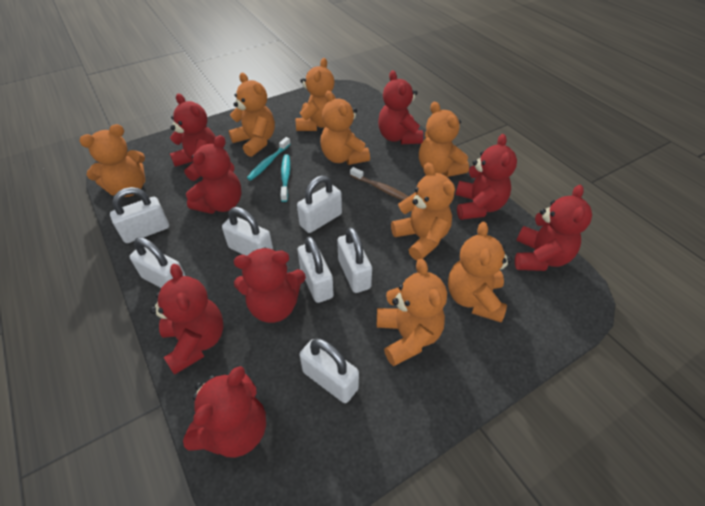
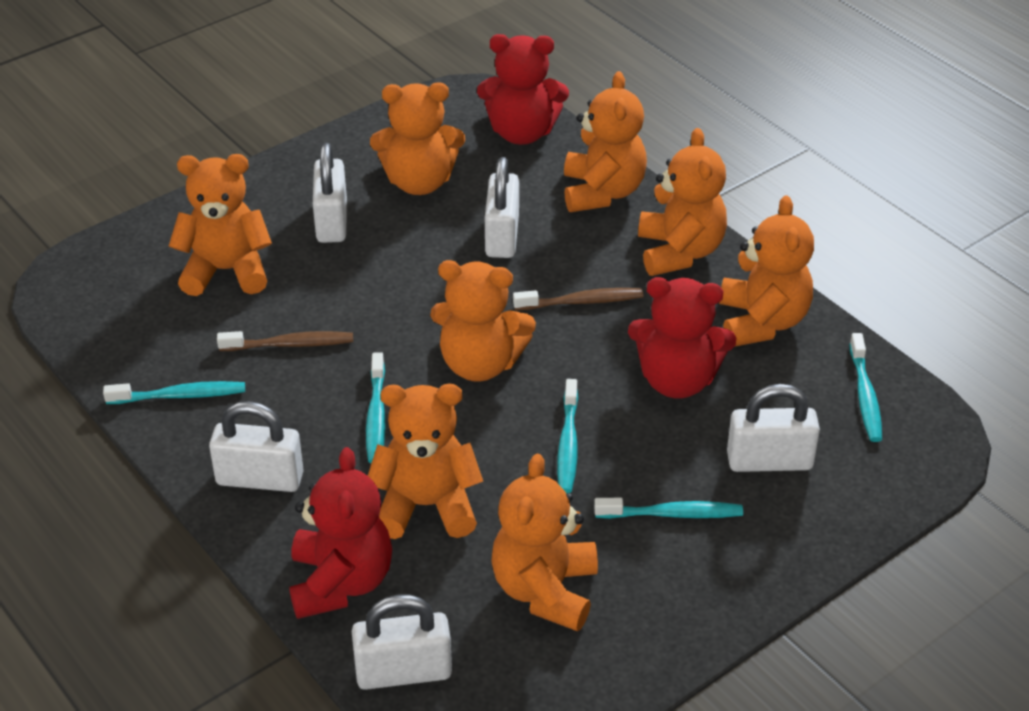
brown toothbrush: 1 -> 2
red teddy bear: 8 -> 3
turquoise toothbrush: 2 -> 5
white padlock: 7 -> 5

